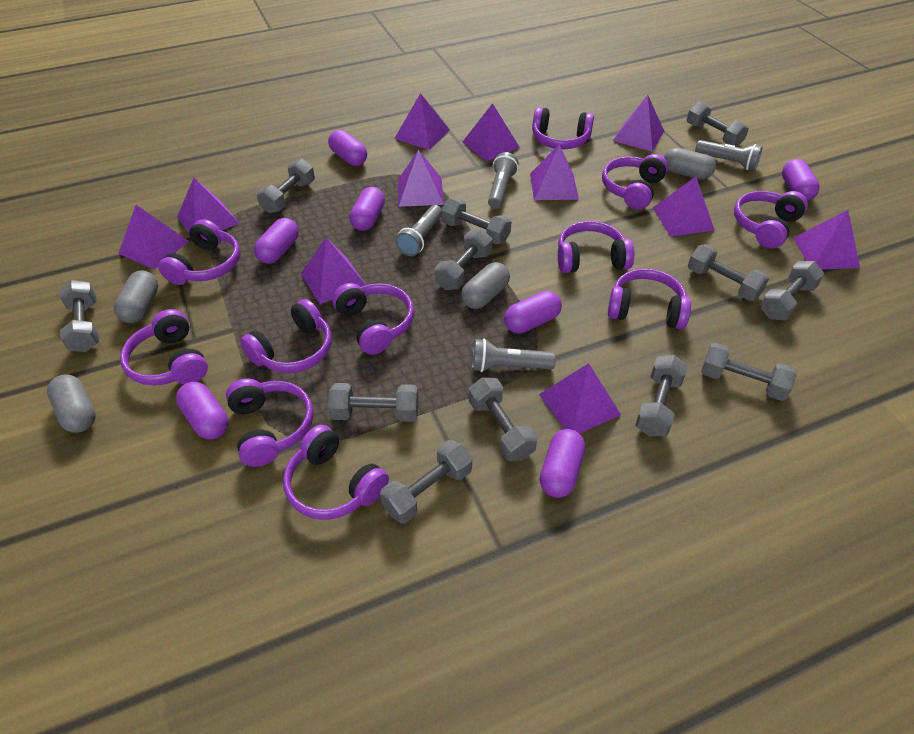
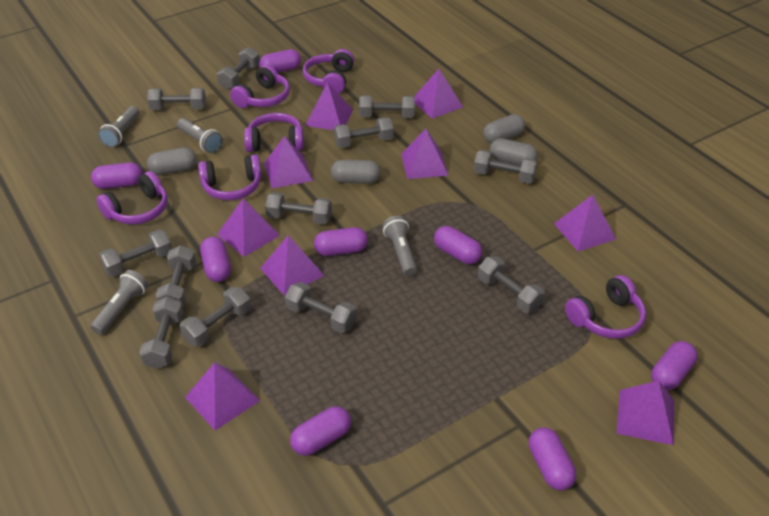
purple capsule: 7 -> 8
purple headphones: 11 -> 6
purple pyramid: 11 -> 9

